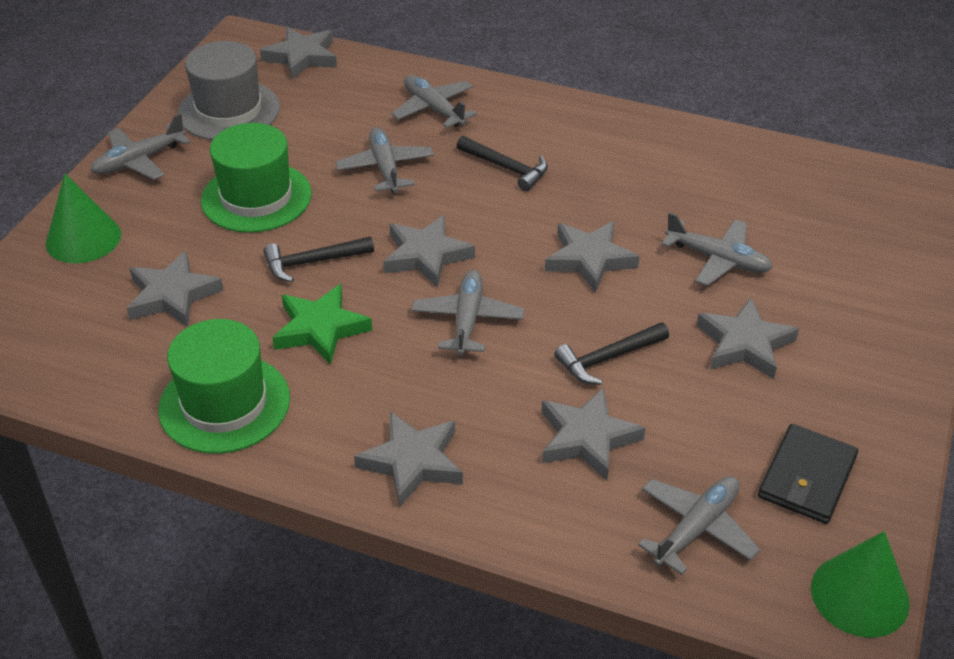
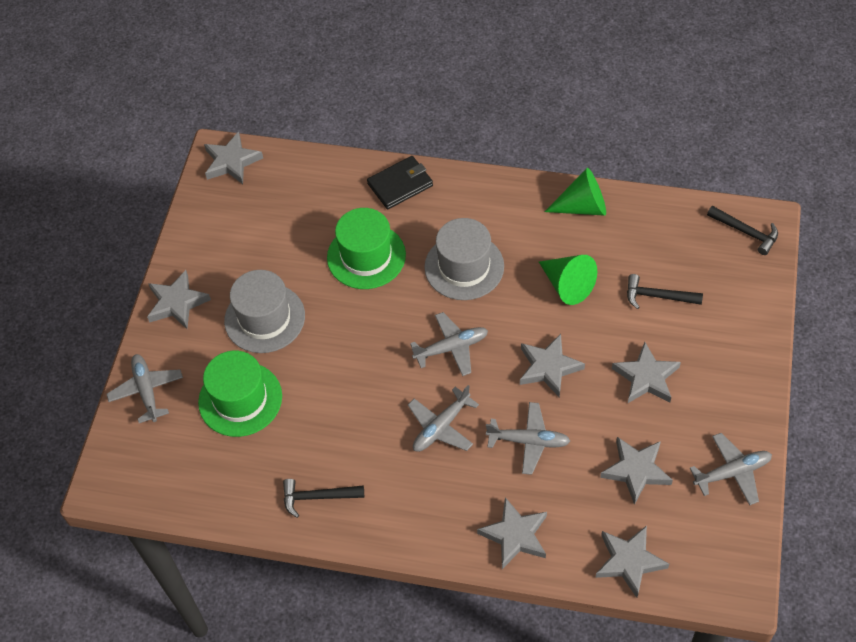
green star: 1 -> 0
grey hat: 1 -> 2
grey plane: 6 -> 5

